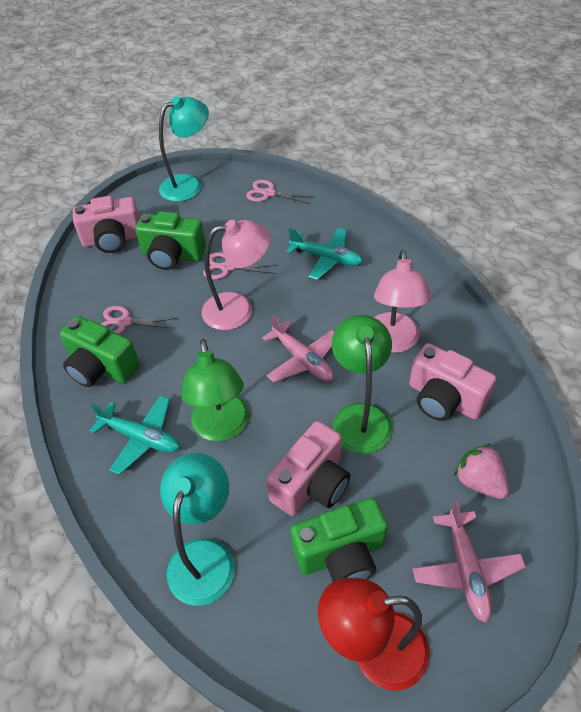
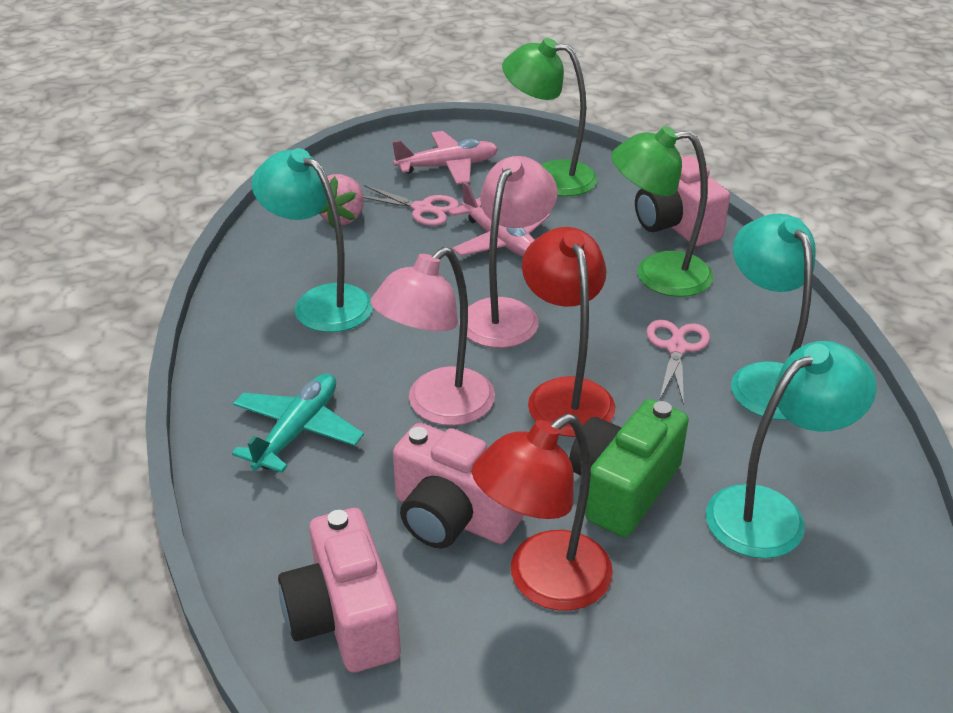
green camera: 3 -> 1
pink scissors: 3 -> 2
red lamp: 1 -> 2
turquoise lamp: 2 -> 3
turquoise plane: 2 -> 1

